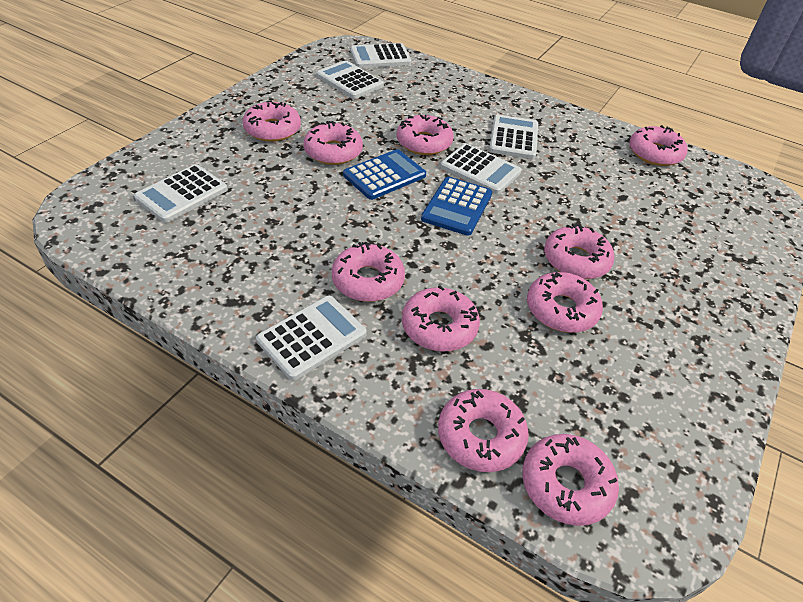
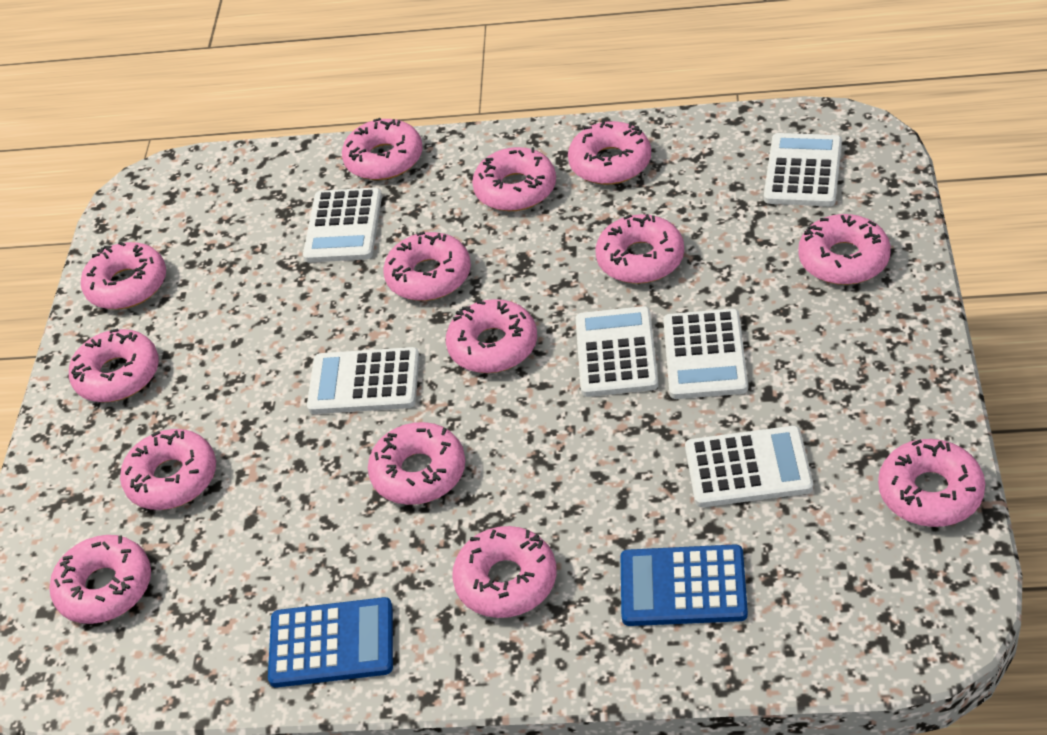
pink donut: 10 -> 14

